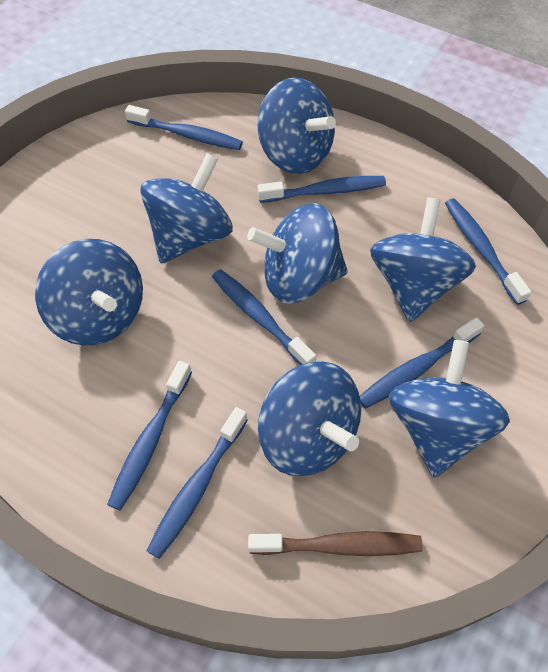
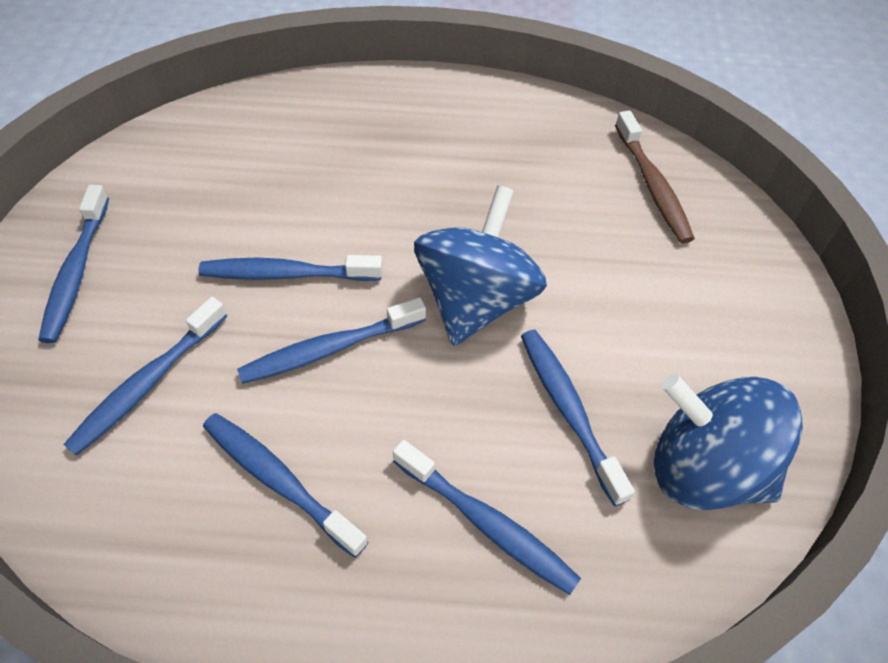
blue spinning top: 7 -> 2

